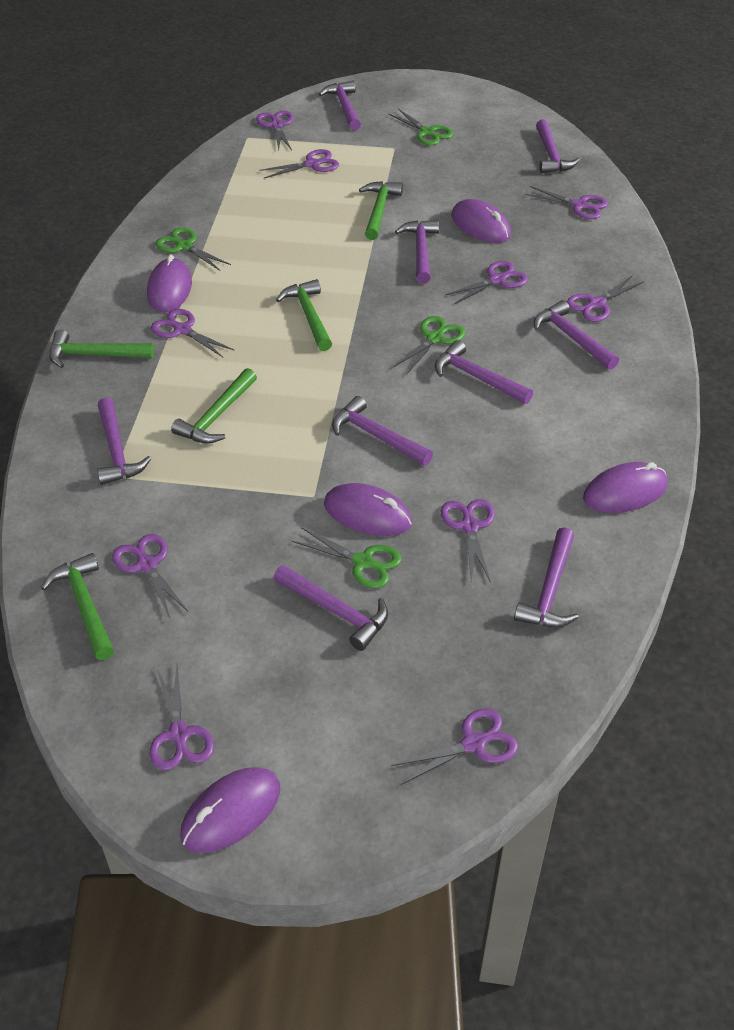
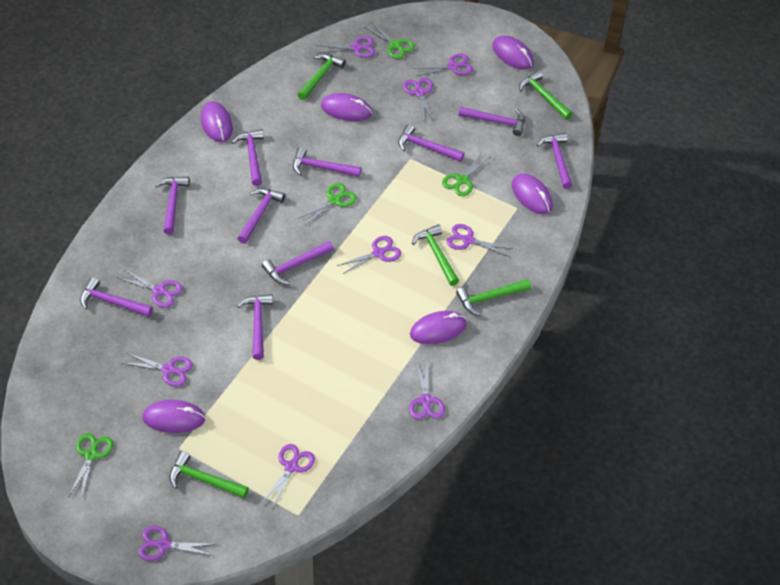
purple hammer: 9 -> 10
purple mouse: 5 -> 6

